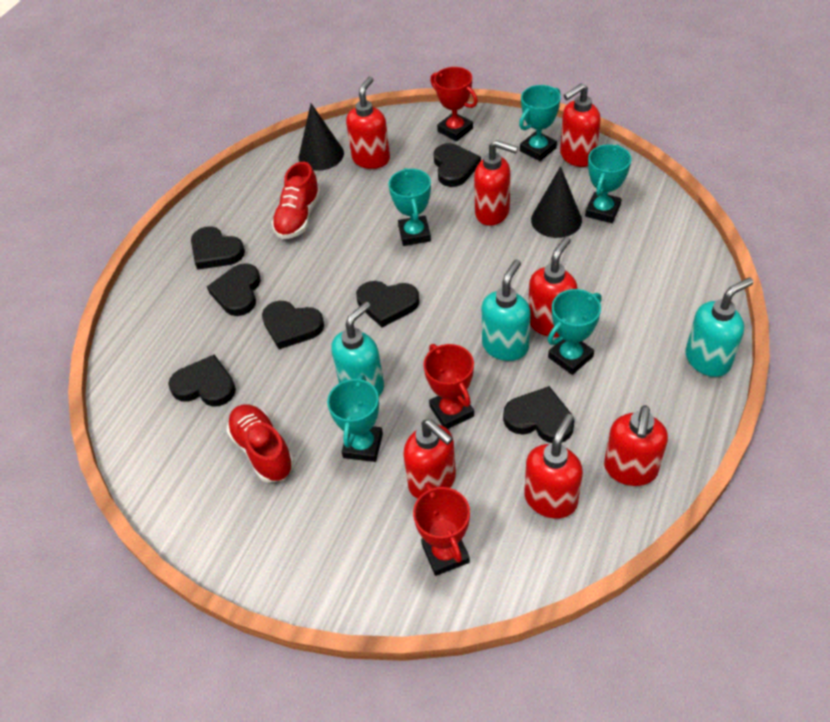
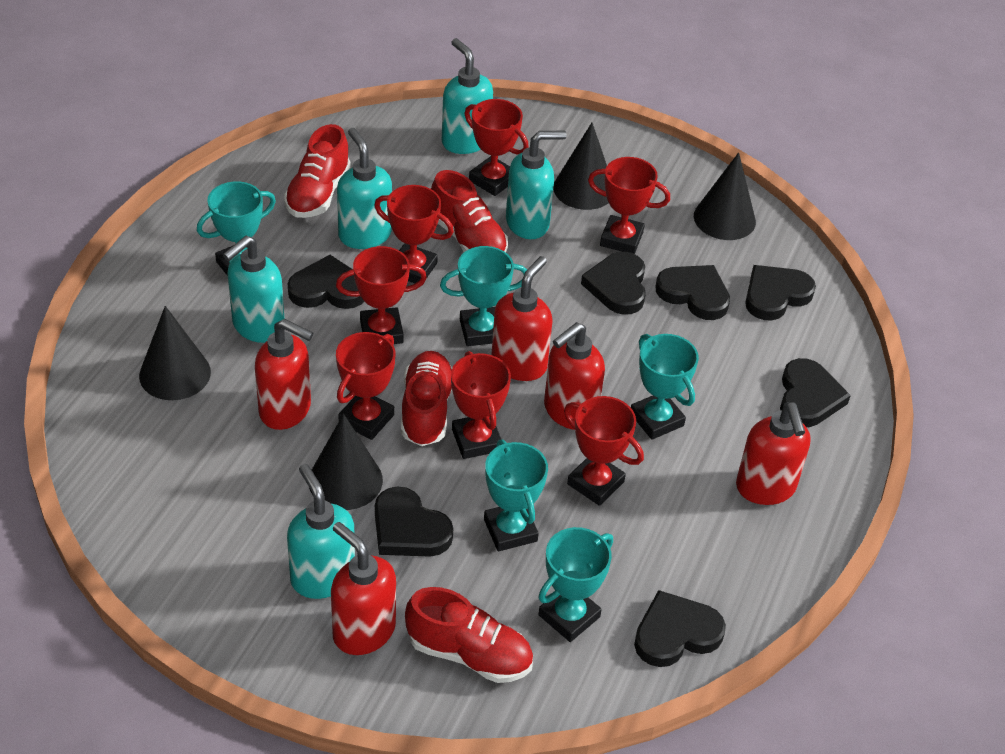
black cone: 2 -> 4
red shoe: 2 -> 4
red soap dispenser: 7 -> 5
red trophy: 3 -> 7
turquoise soap dispenser: 3 -> 5

